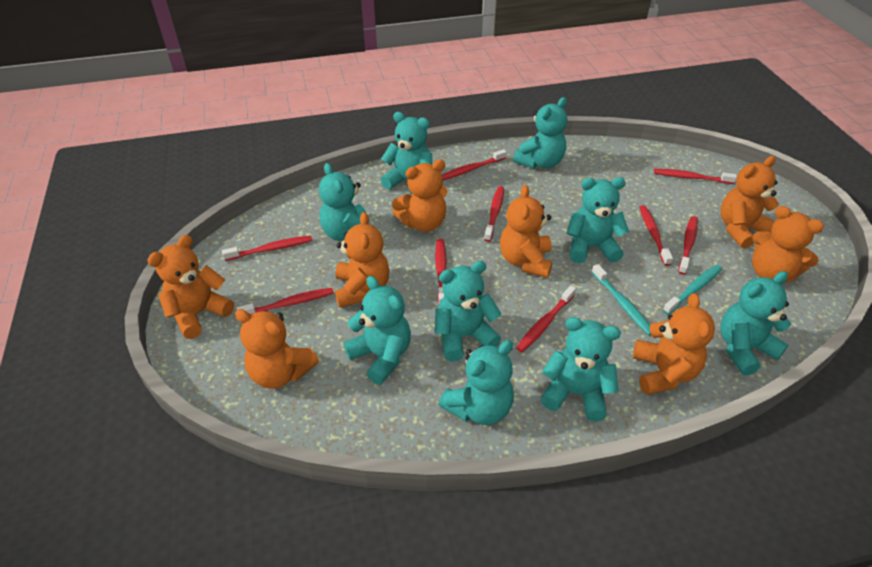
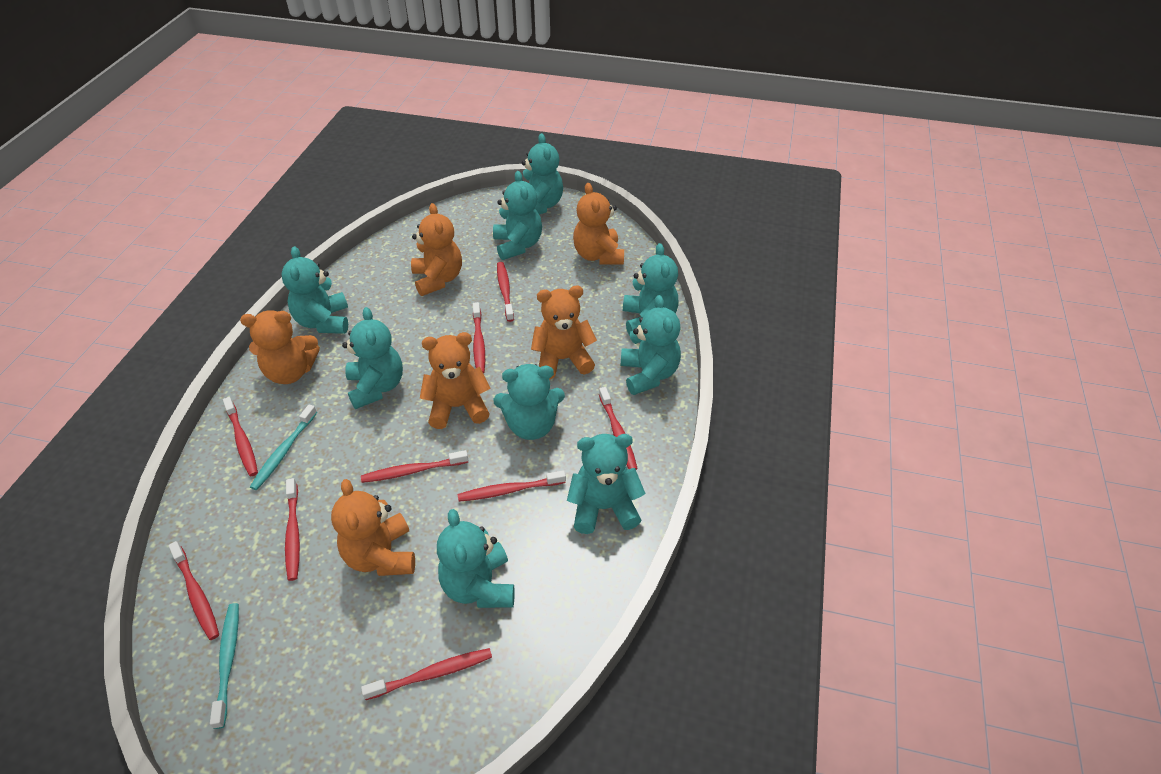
orange teddy bear: 8 -> 6

